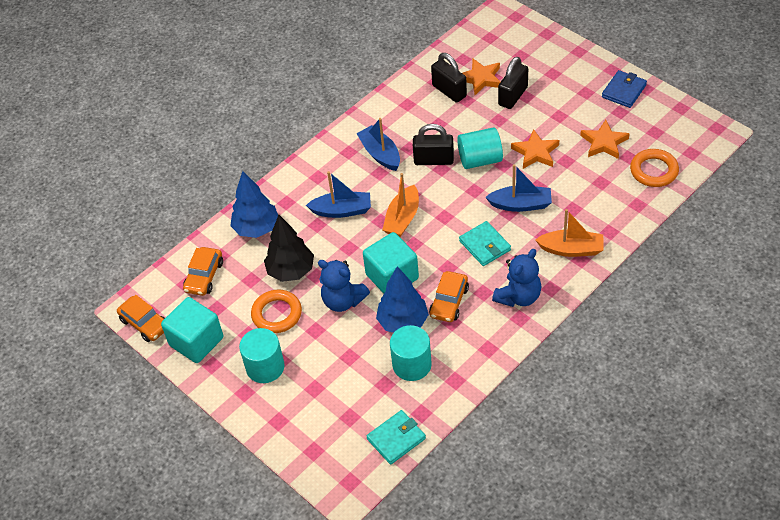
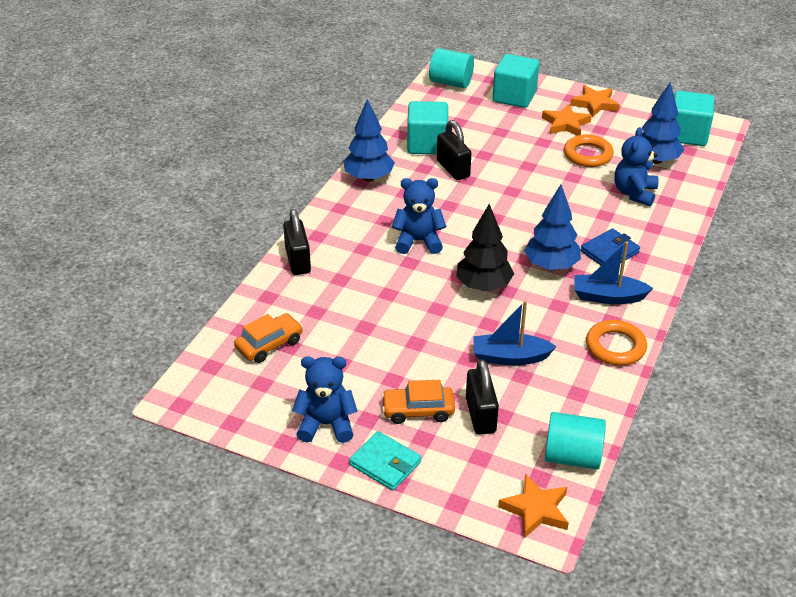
blue boat: 3 -> 2
blue teddy bear: 2 -> 3
blue tree: 2 -> 3
orange boat: 2 -> 0
orange car: 3 -> 2
turquoise cube: 2 -> 3
turquoise cylinder: 3 -> 2
turquoise wallet: 2 -> 1

